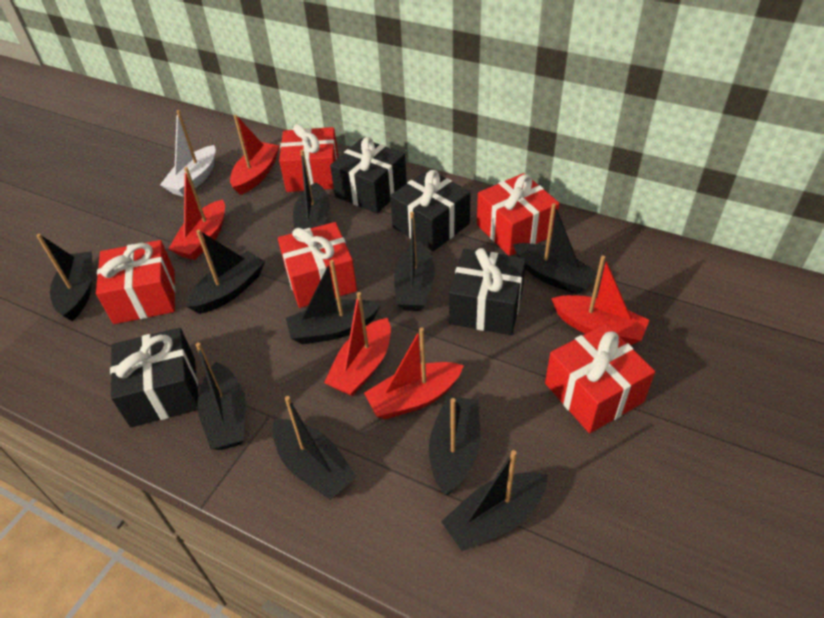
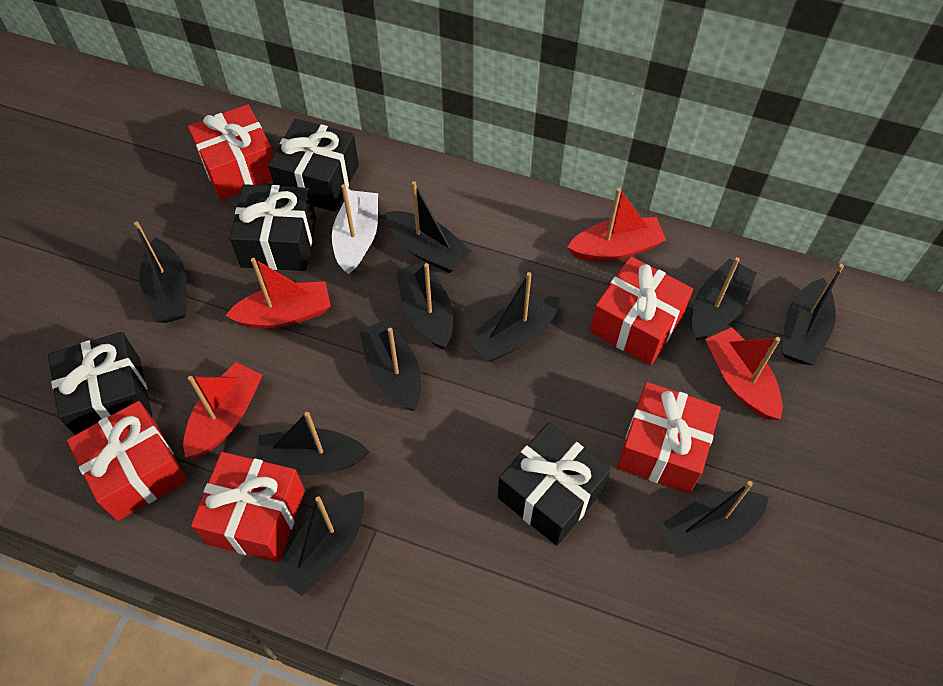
red boat: 5 -> 4

